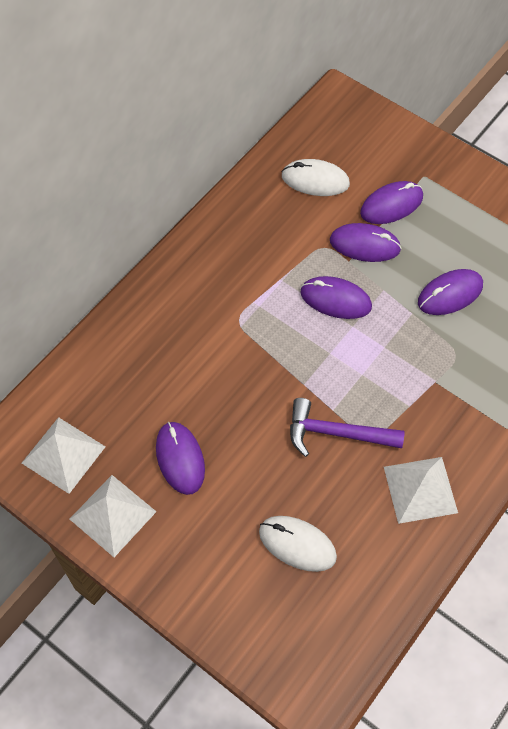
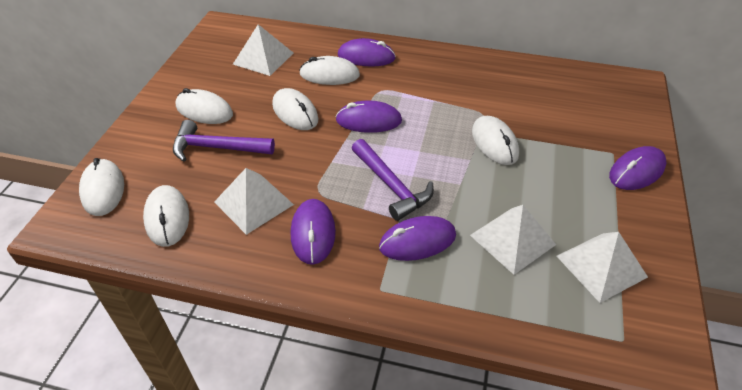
purple hammer: 1 -> 2
white mouse: 2 -> 6
white pyramid: 3 -> 4

